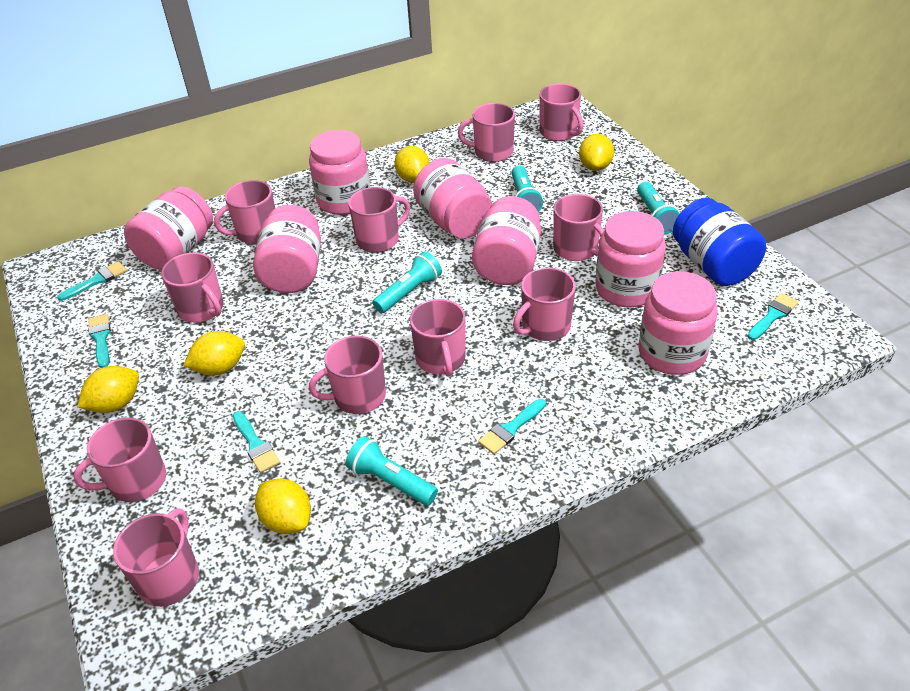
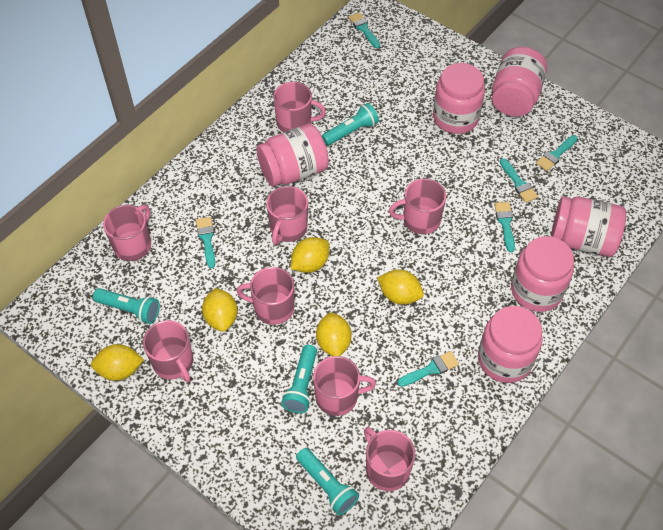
blue jar: 1 -> 0
pink jar: 7 -> 6
pink mug: 11 -> 8
turquoise brush: 5 -> 6

